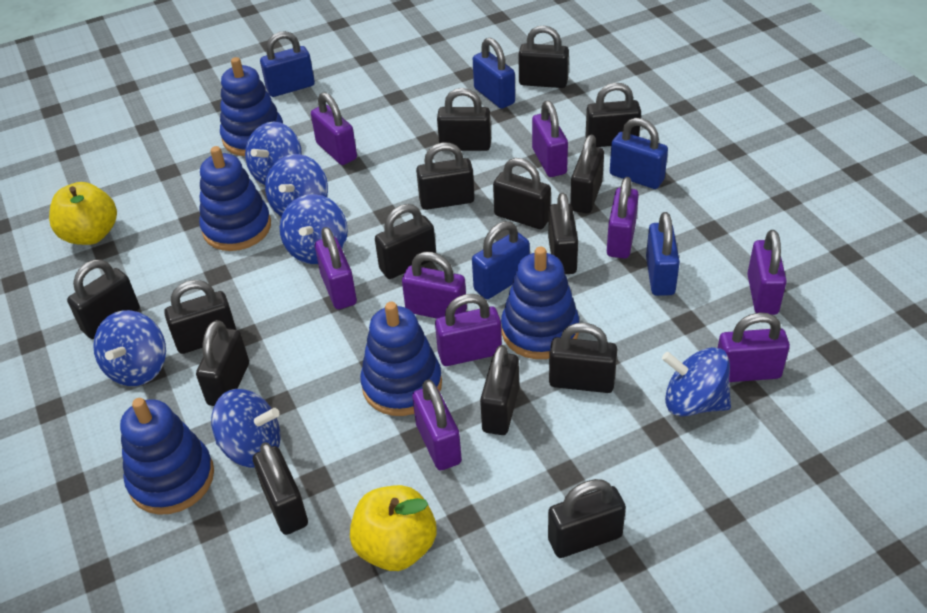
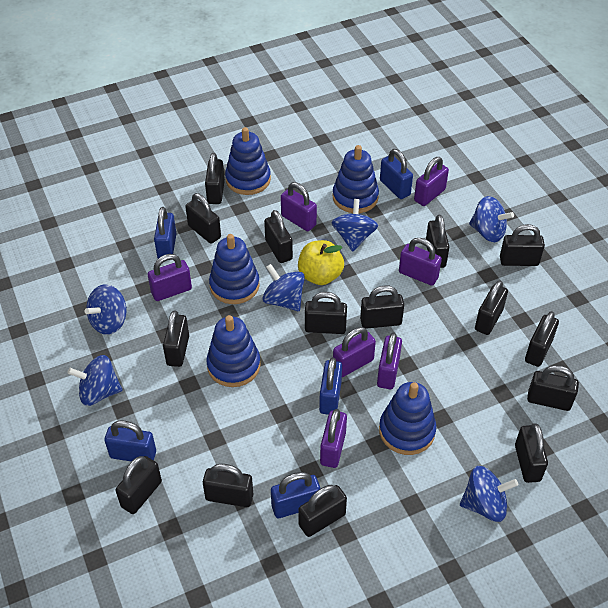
purple padlock: 9 -> 7
yellow apple: 2 -> 1

